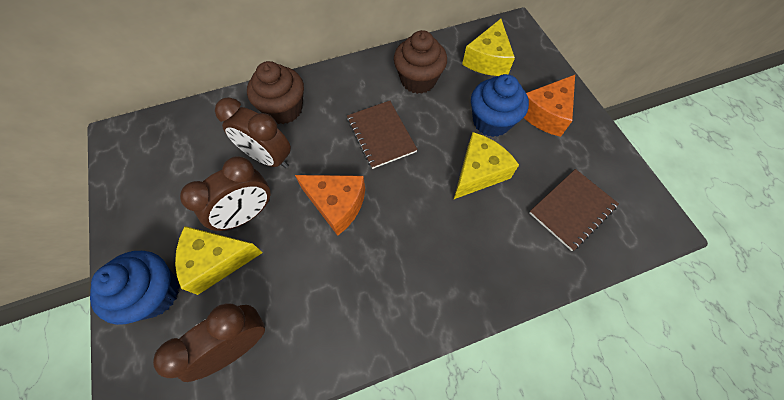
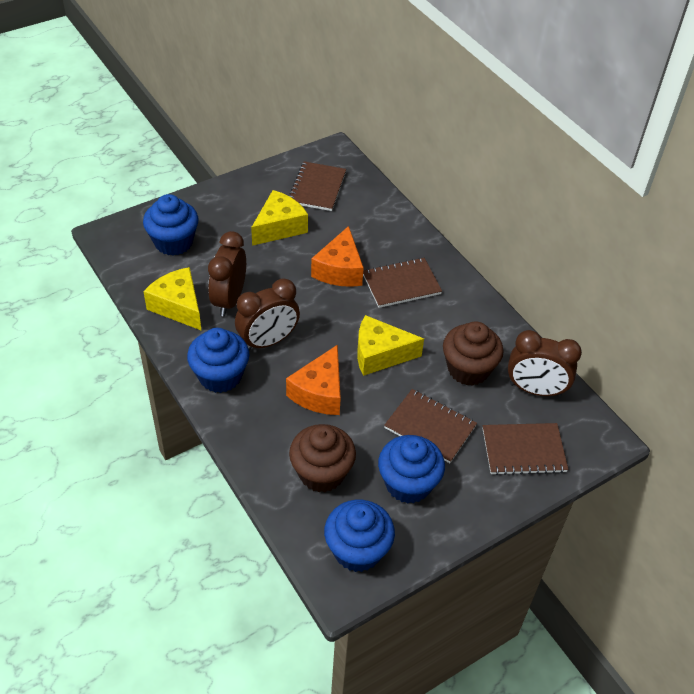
blue cupcake: 2 -> 4
brown notebook: 2 -> 4

